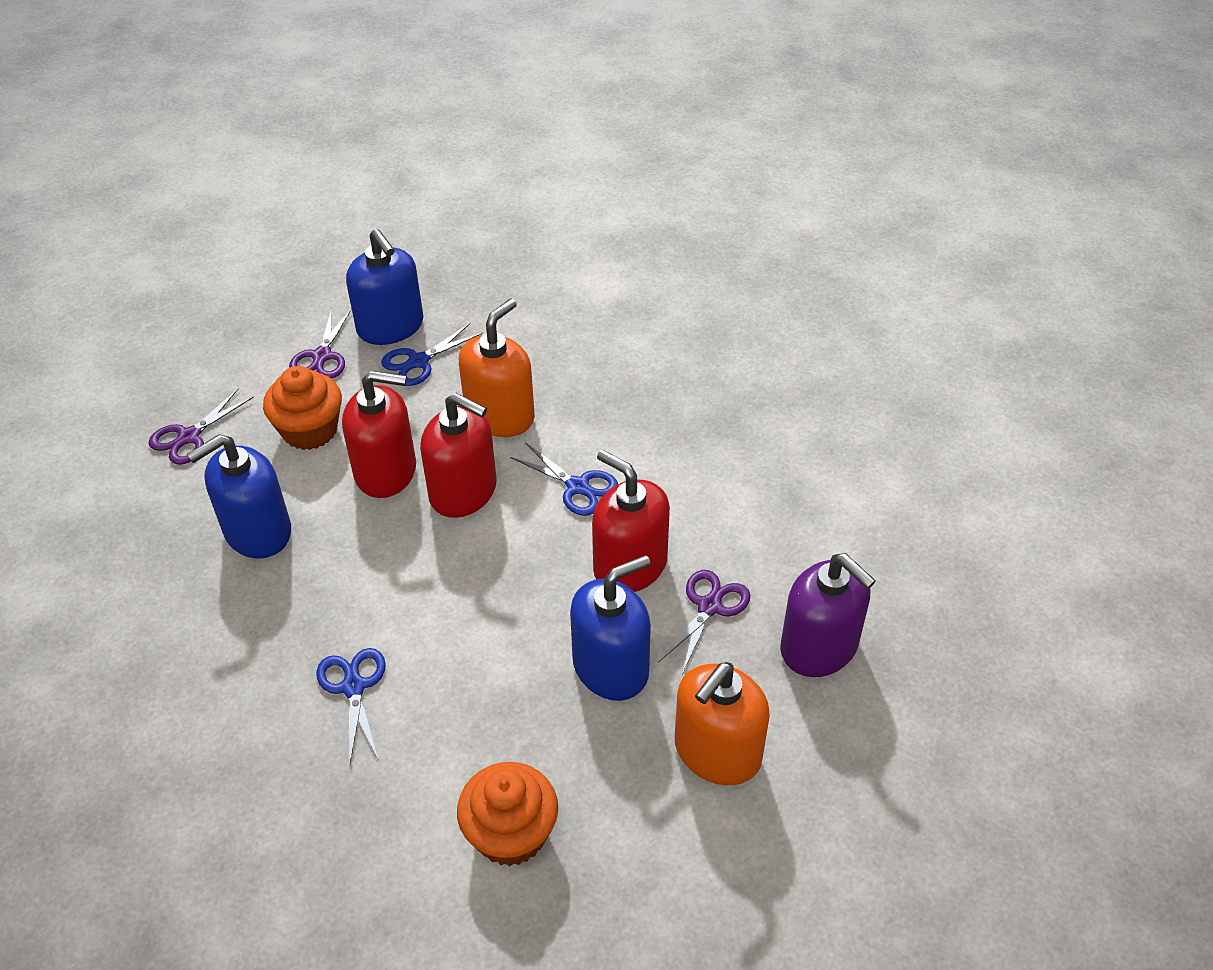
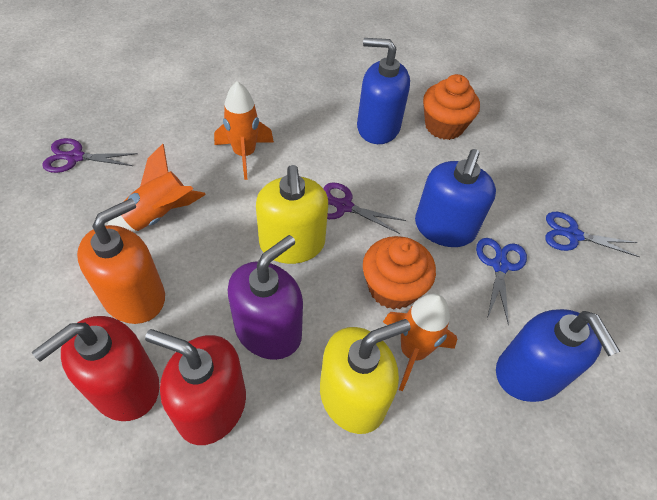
blue scissors: 3 -> 2
orange rocket: 0 -> 3
orange soap dispenser: 2 -> 1
purple scissors: 3 -> 2
red soap dispenser: 3 -> 2
yellow soap dispenser: 0 -> 2

